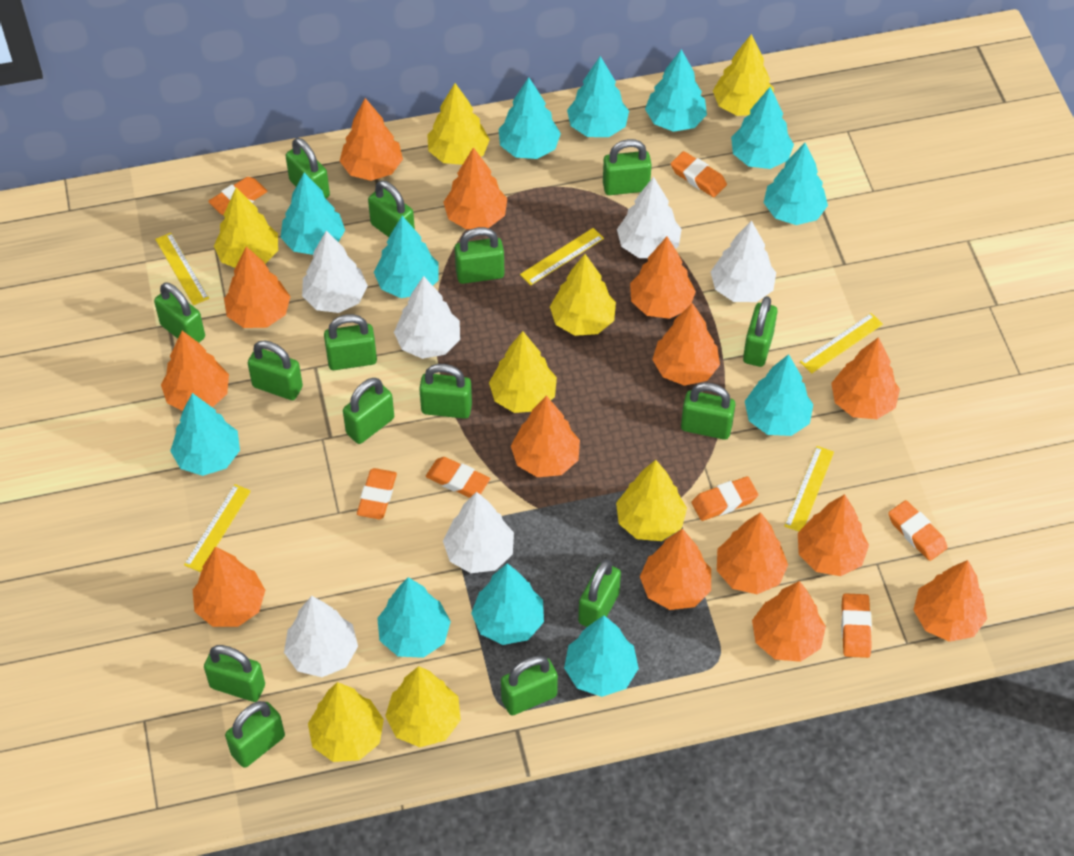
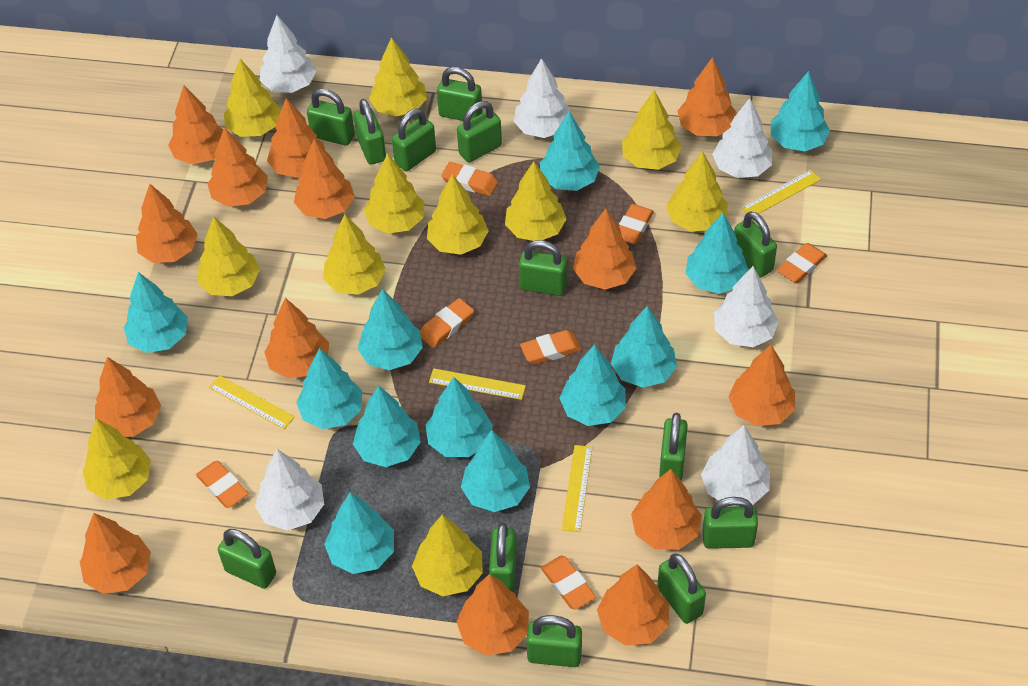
green padlock: 15 -> 13
yellow ruler: 5 -> 4
yellow tree: 8 -> 11

